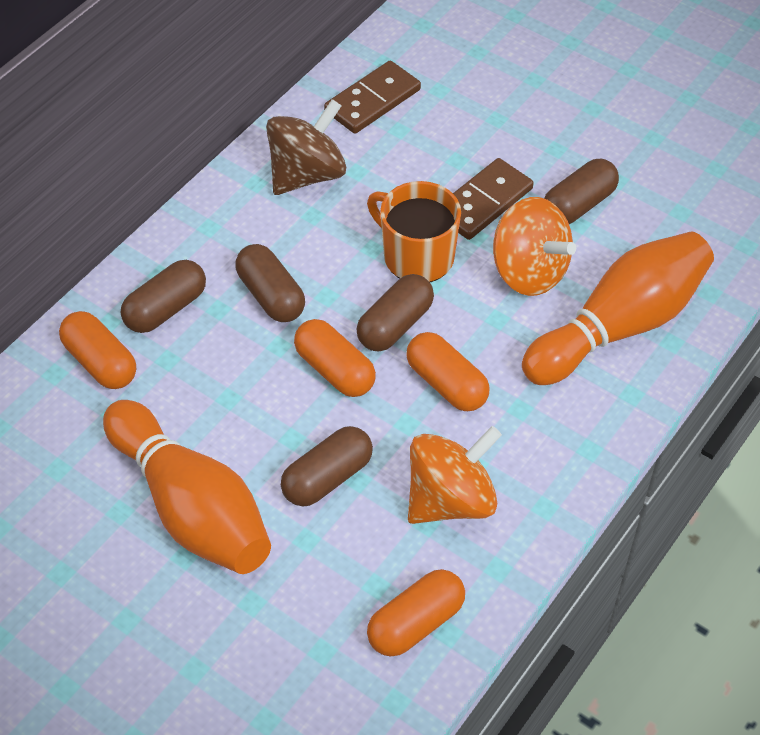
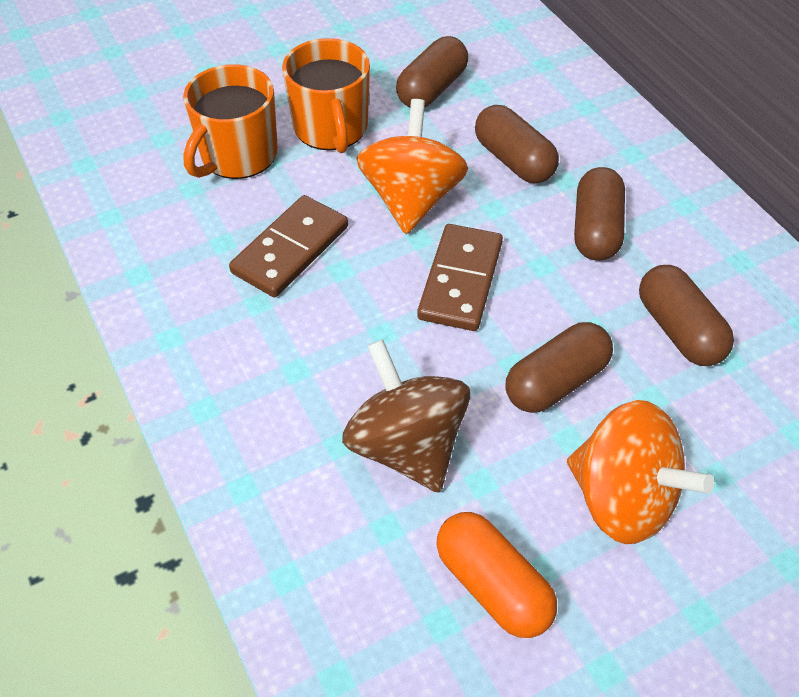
orange bowling pin: 2 -> 0
orange capsule: 4 -> 1
orange mug: 1 -> 2

